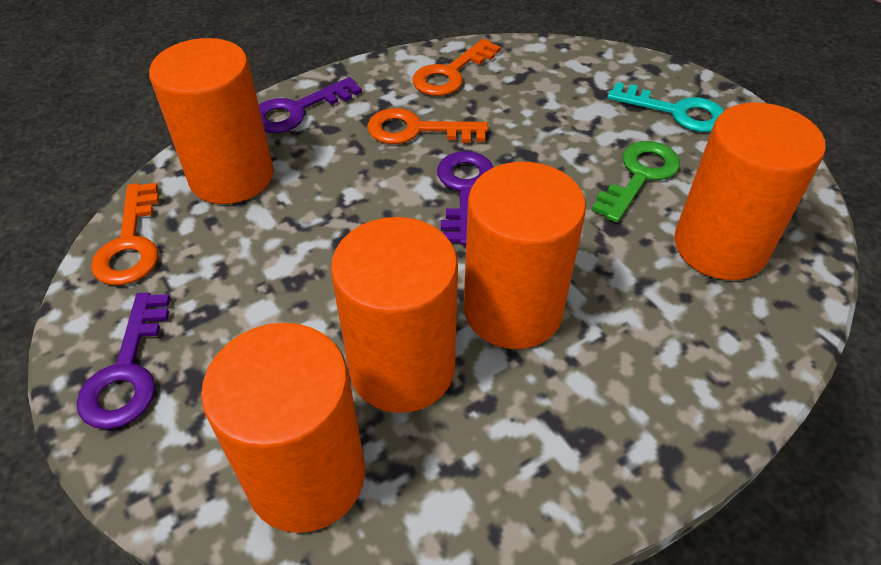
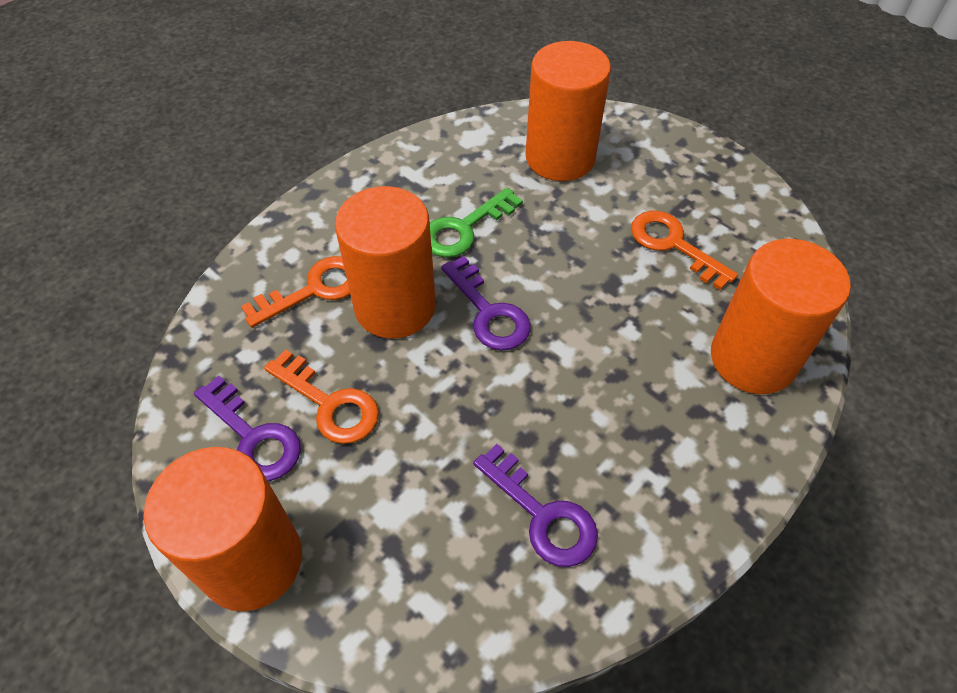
orange cylinder: 5 -> 4
turquoise key: 1 -> 0

